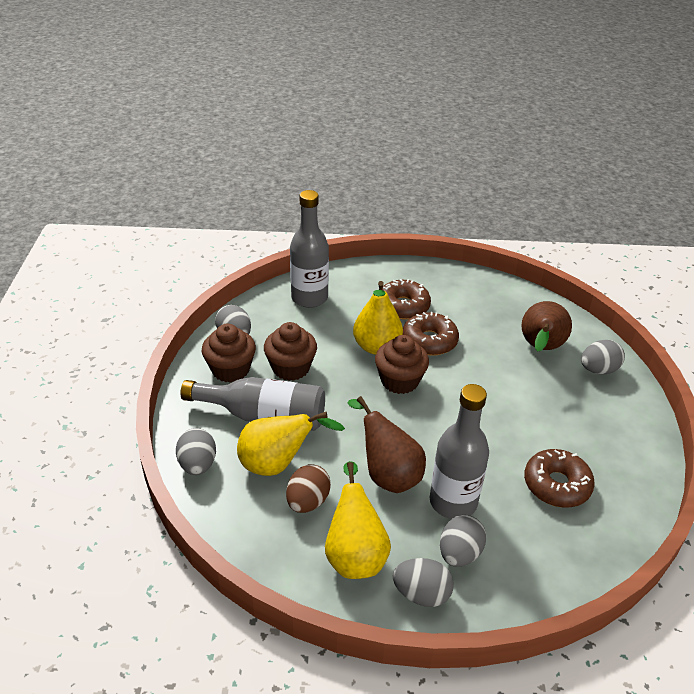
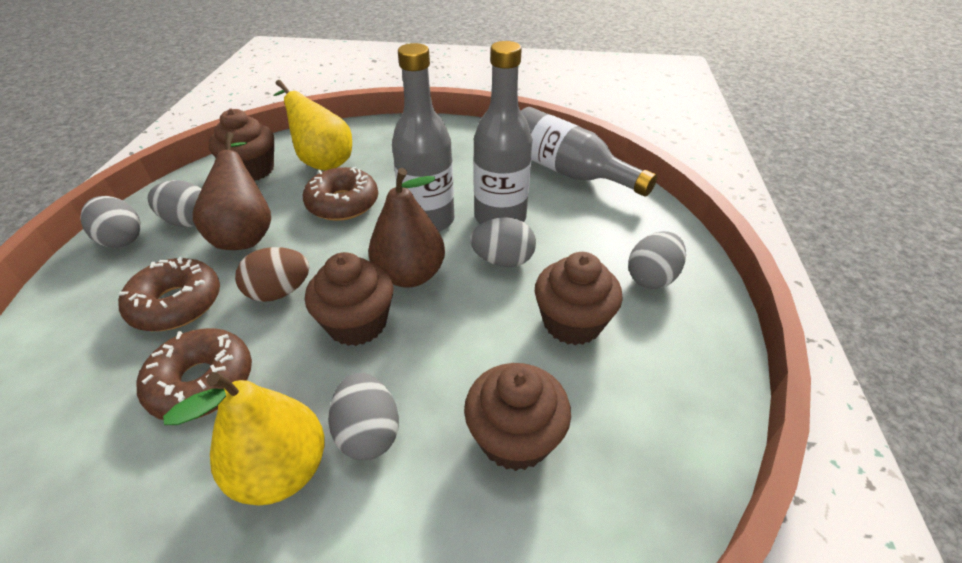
brown cupcake: 3 -> 4
yellow pear: 3 -> 2

